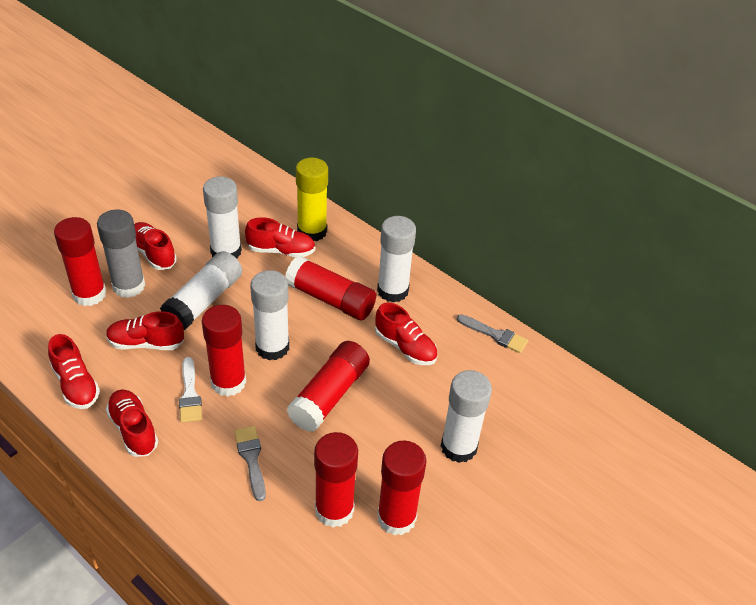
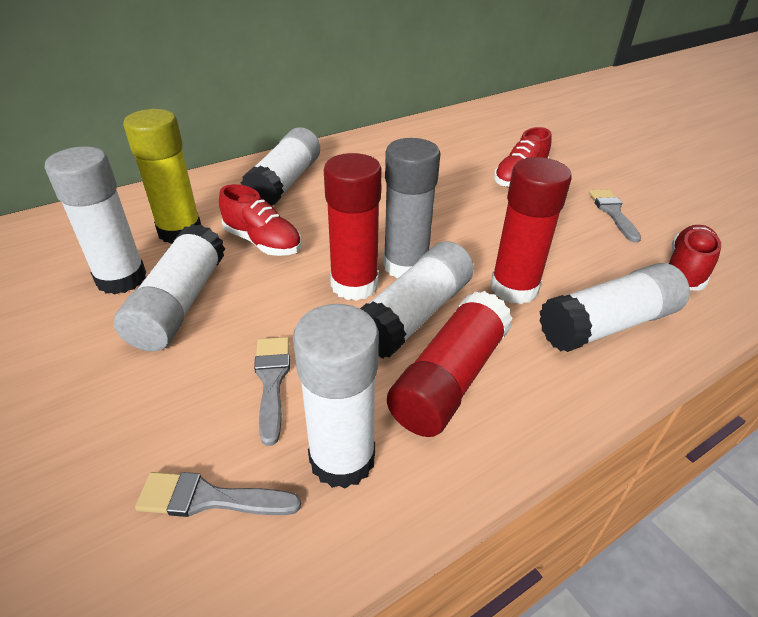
grey brush: 2 -> 3
red glue stick: 6 -> 3
red shoe: 6 -> 3
white brush: 1 -> 0
white glue stick: 5 -> 6

